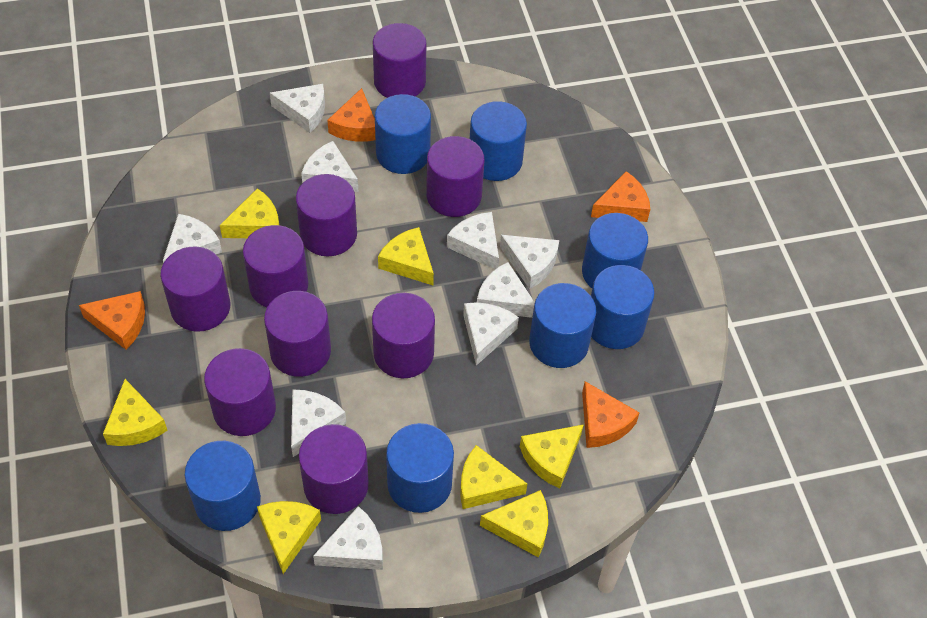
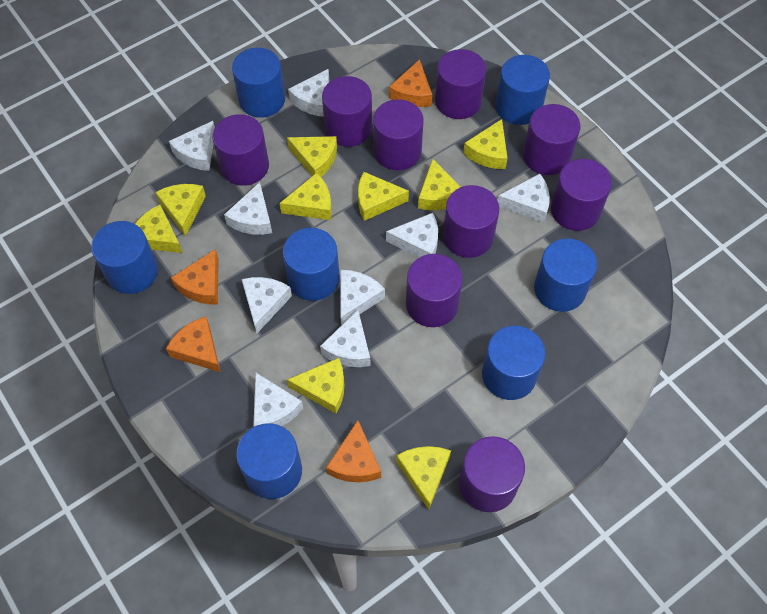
yellow cheese: 7 -> 9

